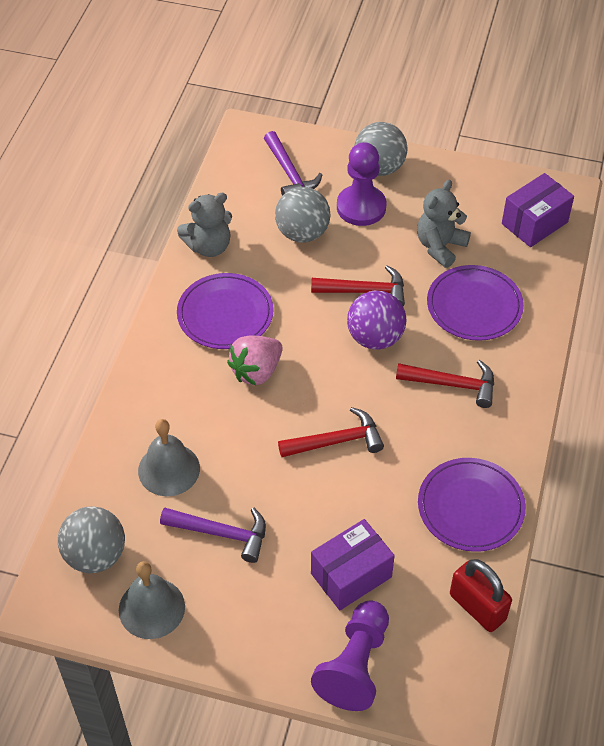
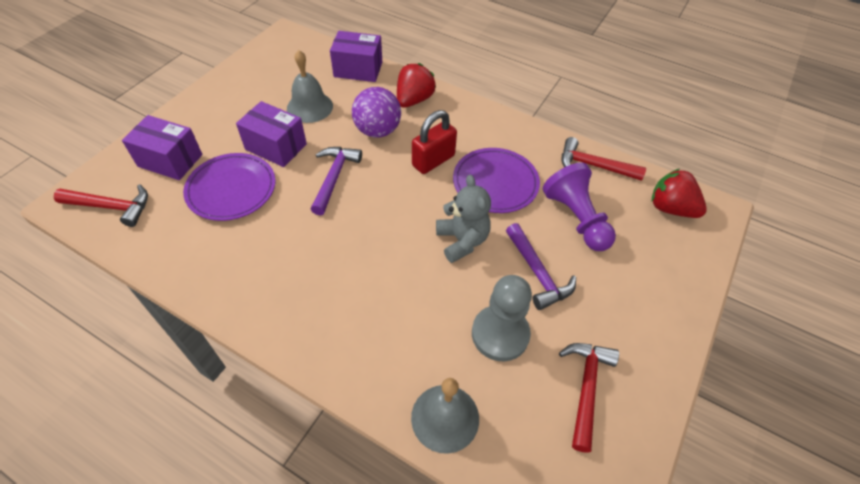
grey ball: 3 -> 0
grey pawn: 0 -> 1
grey teddy bear: 2 -> 1
pink strawberry: 1 -> 0
purple box: 2 -> 3
purple pawn: 2 -> 1
purple plate: 3 -> 2
red strawberry: 0 -> 2

